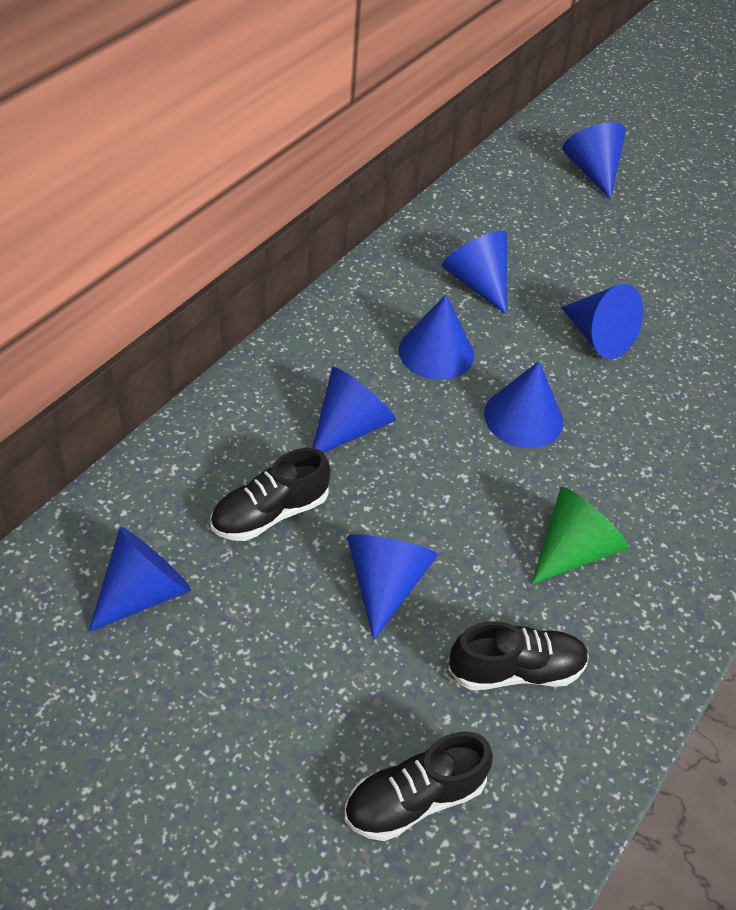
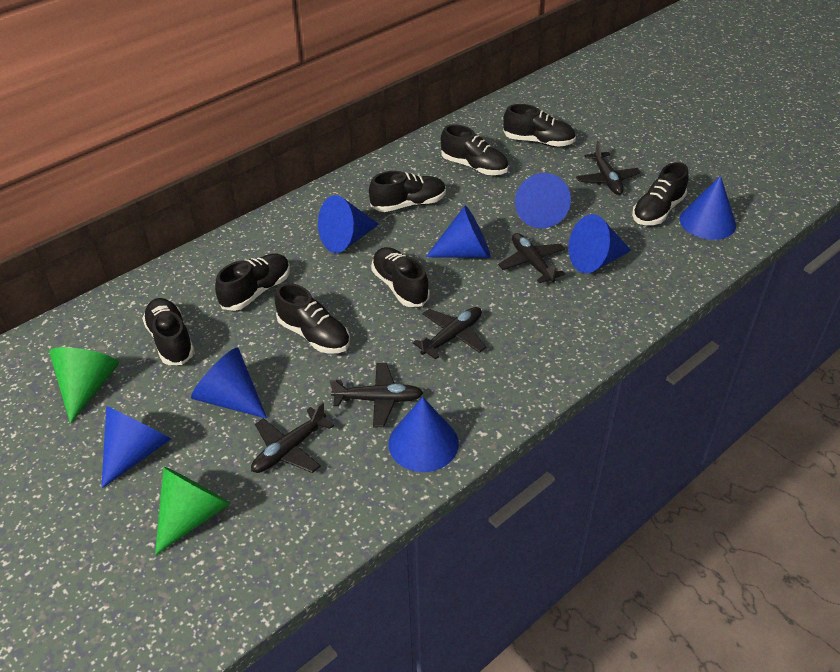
black plane: 0 -> 5
black shoe: 3 -> 8
green cone: 1 -> 2

